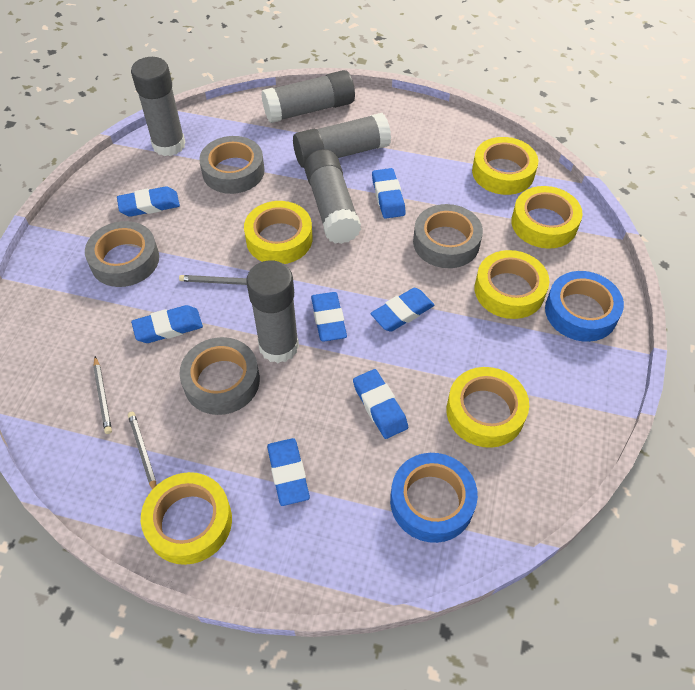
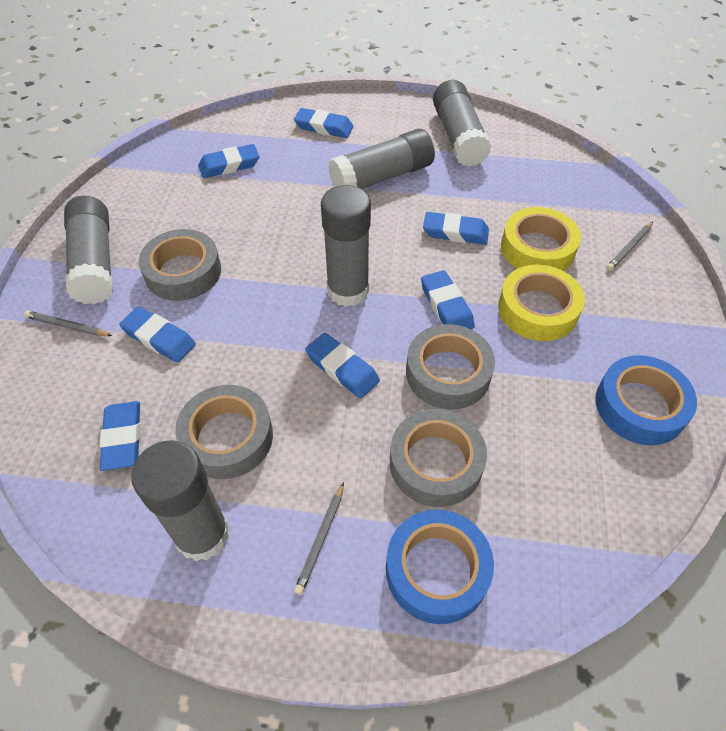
yellow tape: 6 -> 2

